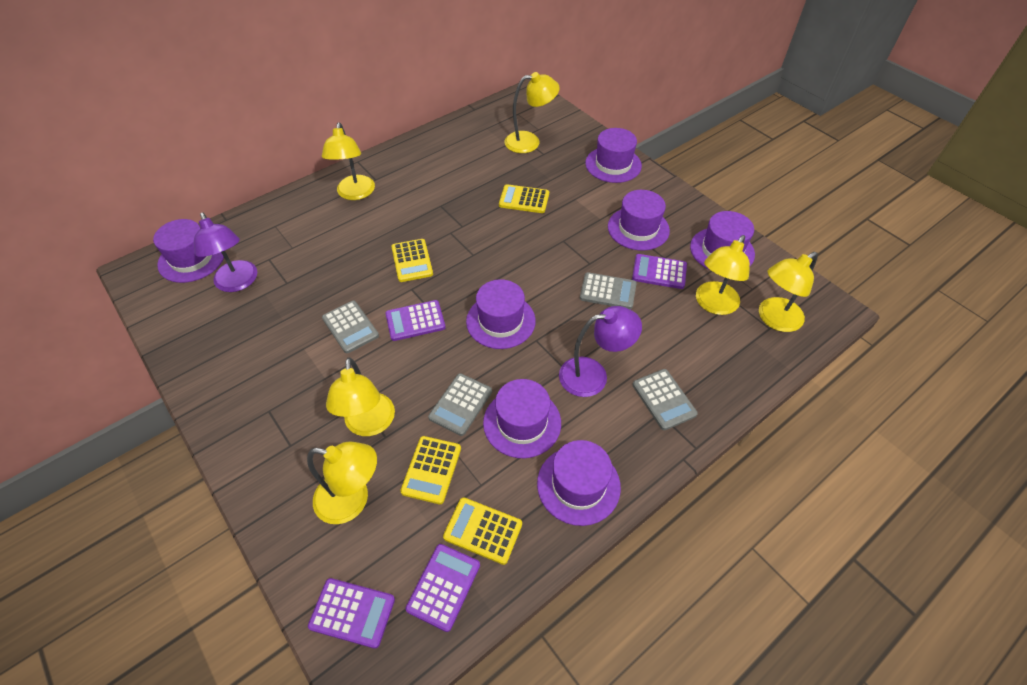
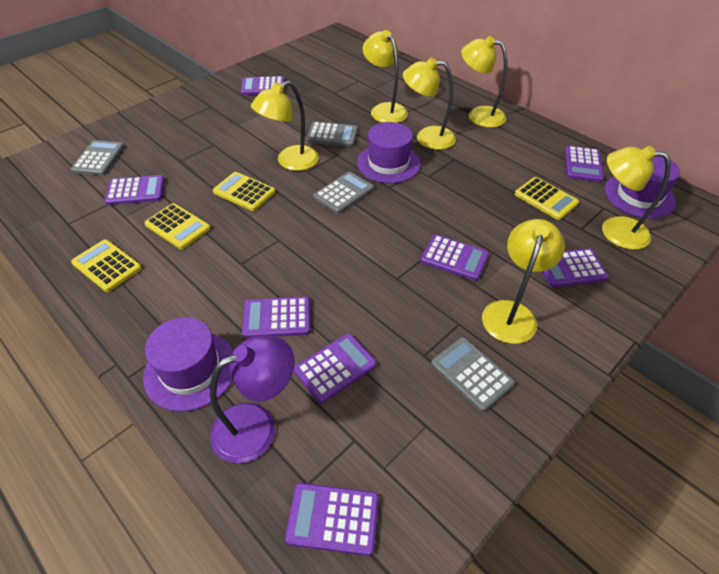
purple calculator: 4 -> 8
purple hat: 7 -> 3
purple lamp: 2 -> 1

